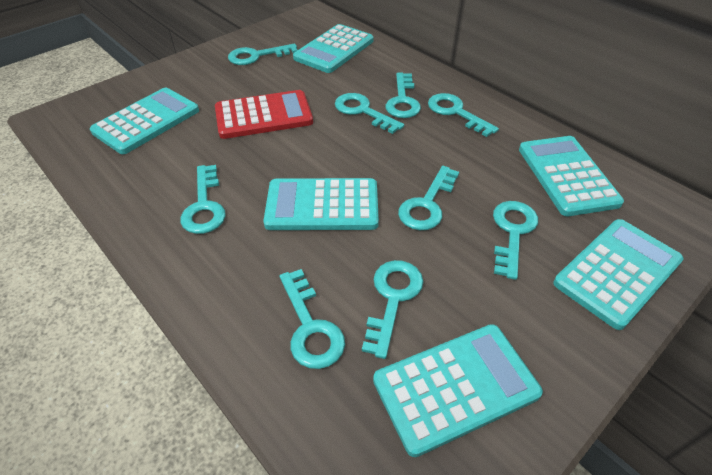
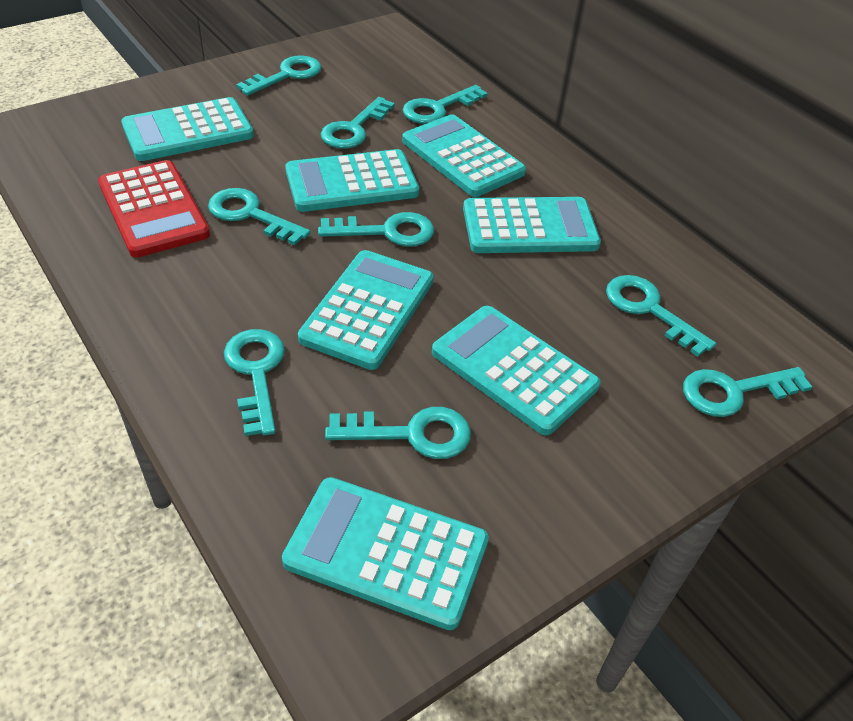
turquoise calculator: 6 -> 7

